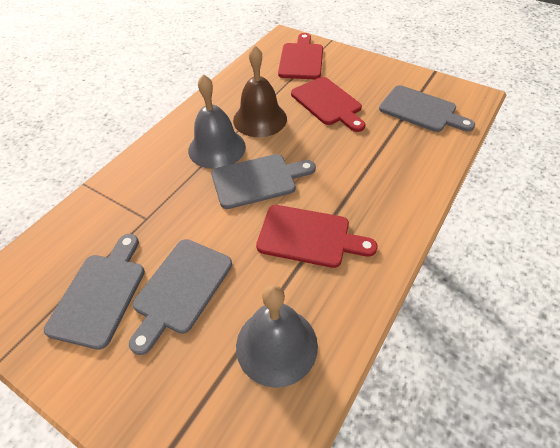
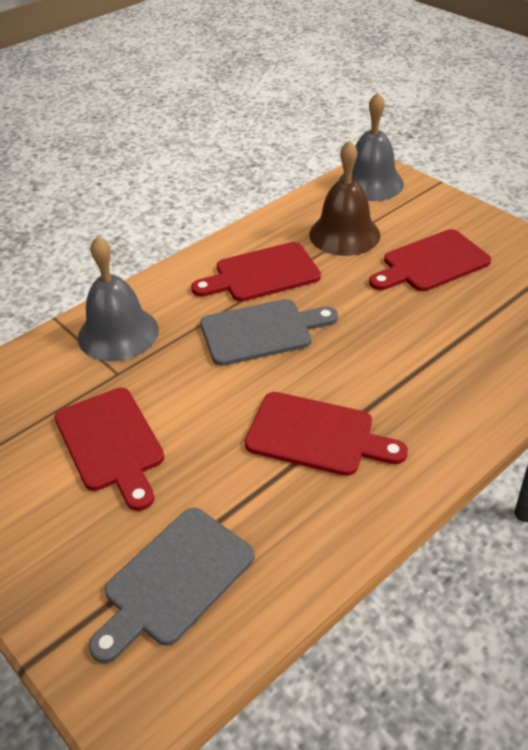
grey cutting board: 4 -> 2
red cutting board: 3 -> 4

